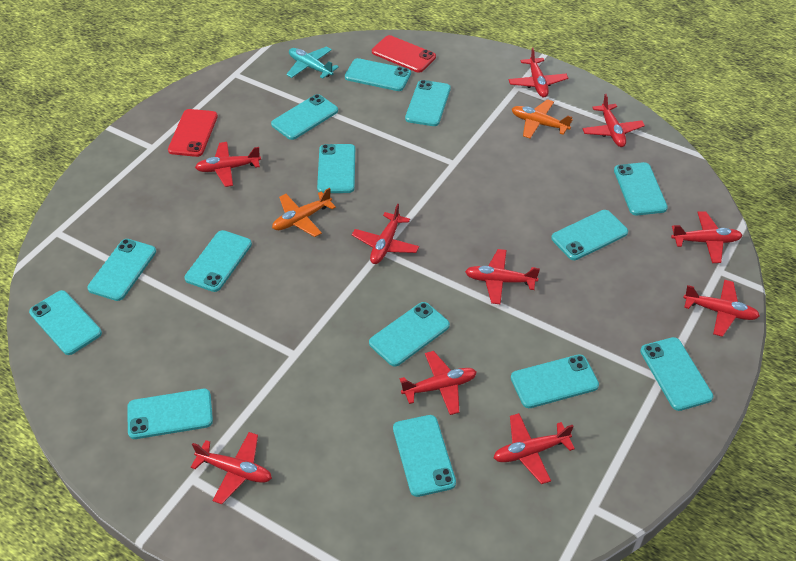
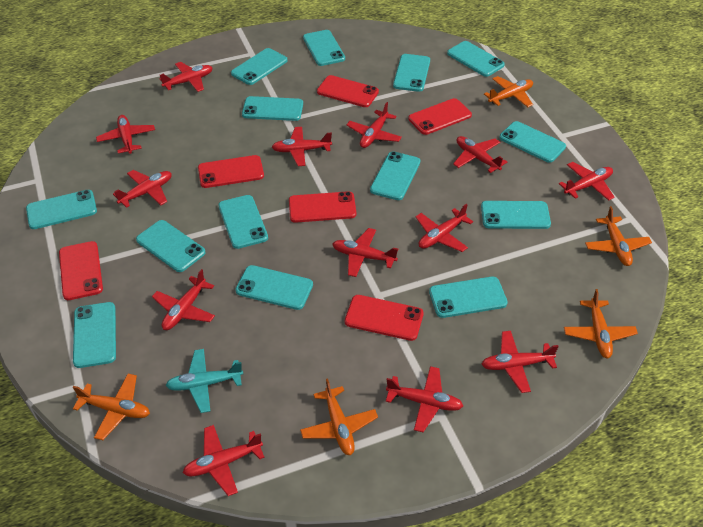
orange plane: 2 -> 5
red phone: 2 -> 6
red plane: 10 -> 13

